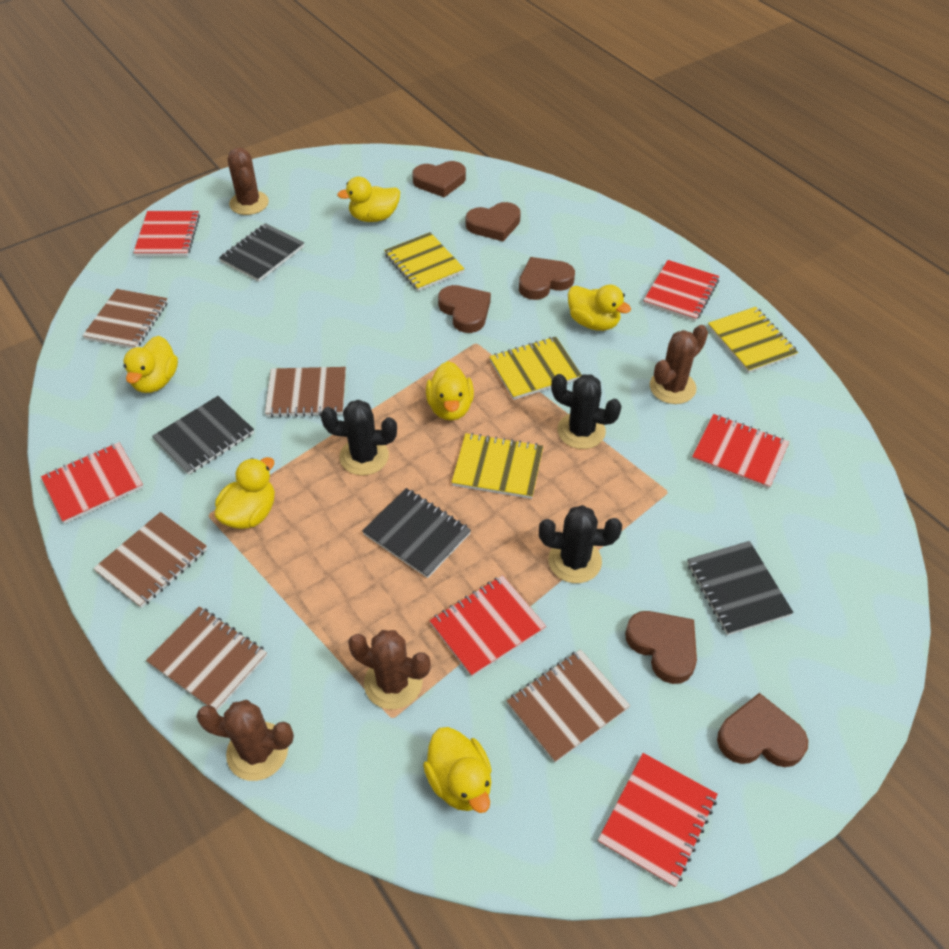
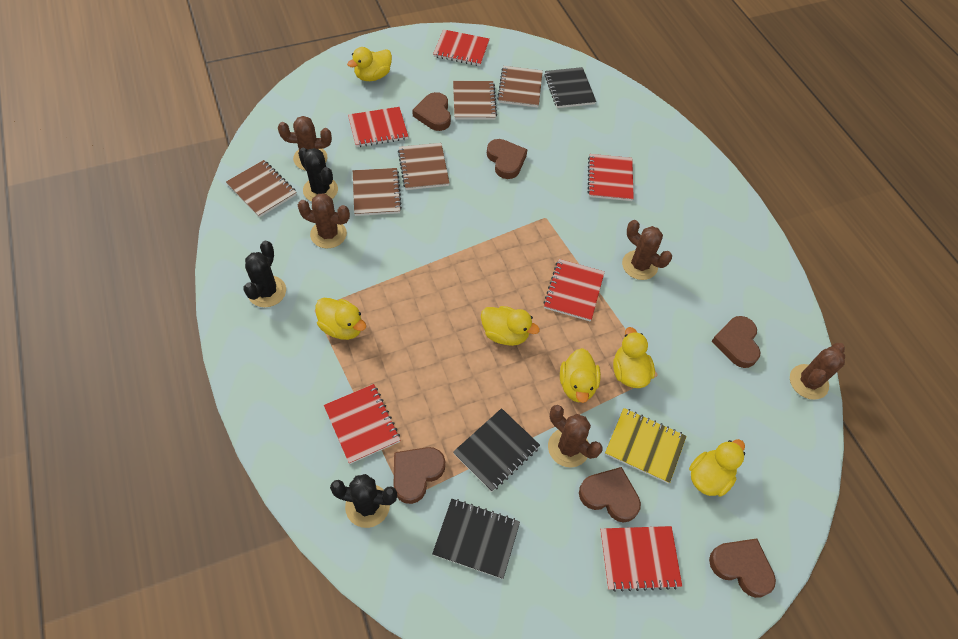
black notebook: 4 -> 3
brown cactus: 4 -> 5
yellow notebook: 4 -> 1

